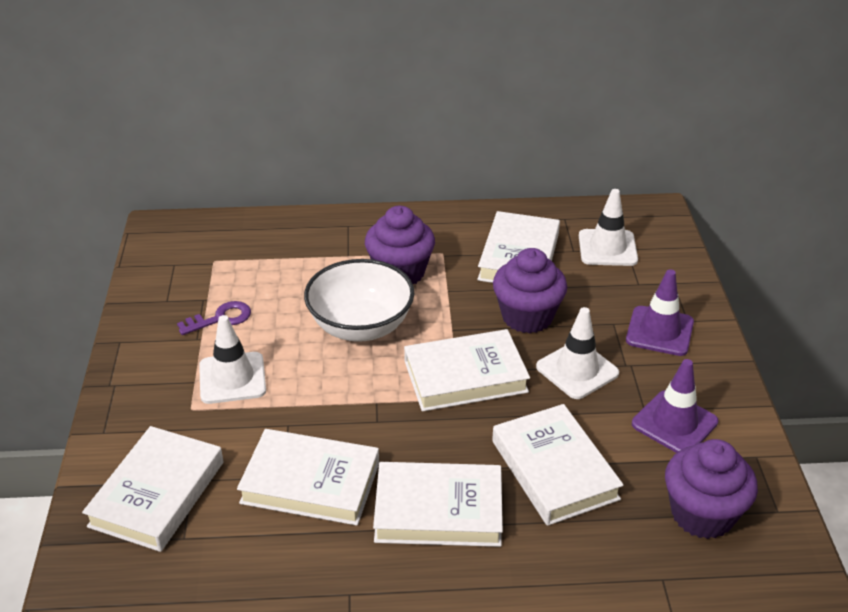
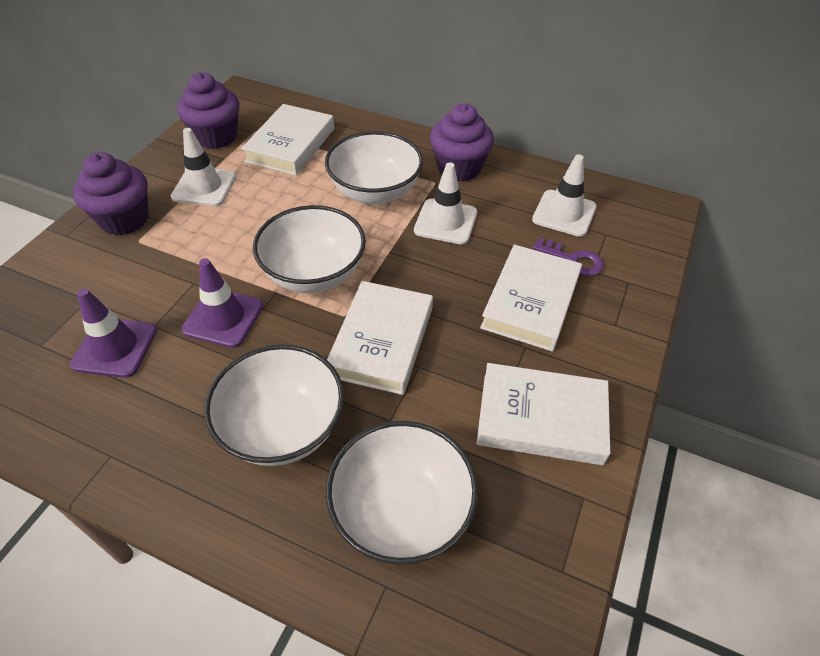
white book: 6 -> 4
white bowl: 1 -> 4

